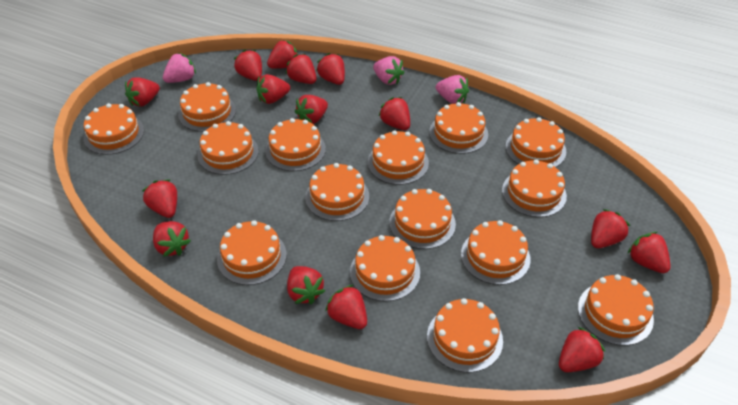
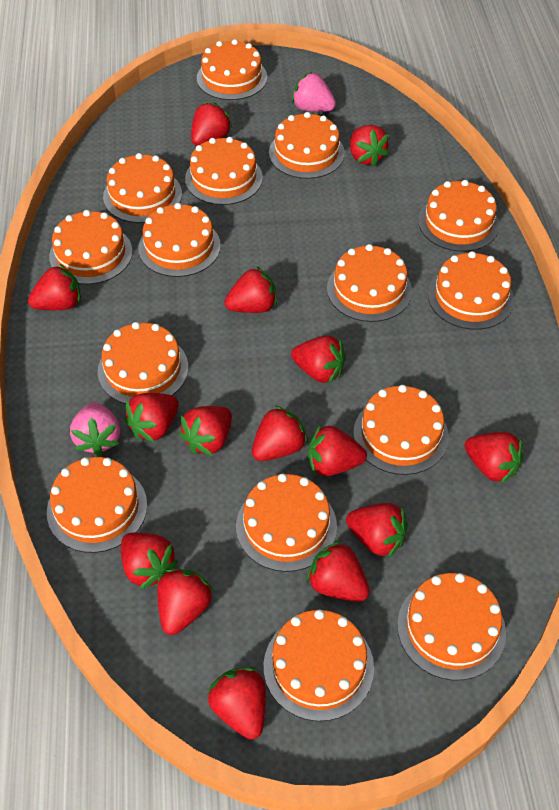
pink strawberry: 3 -> 2

